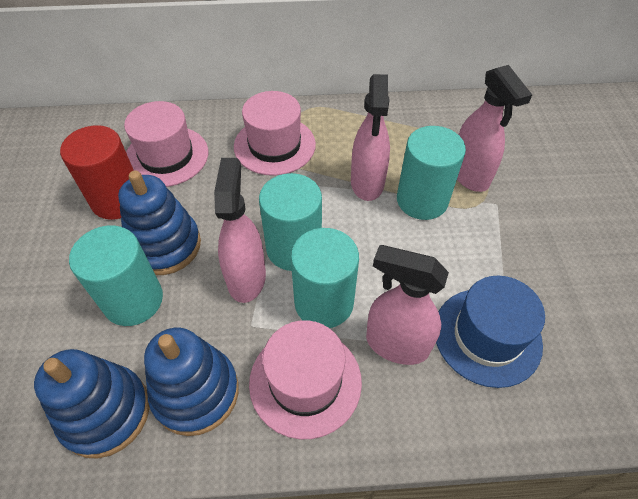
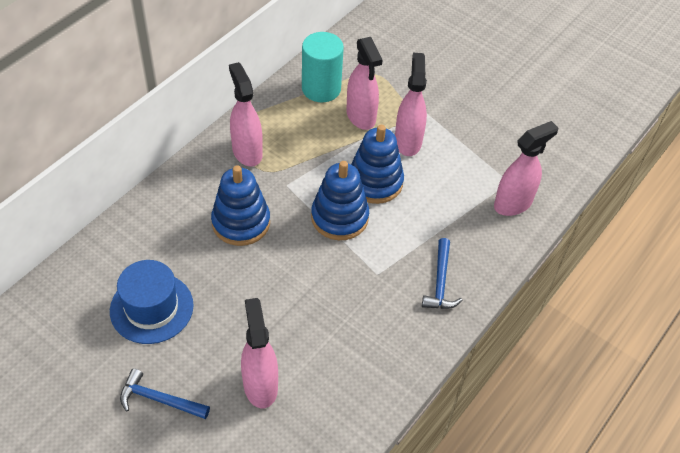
blue hammer: 0 -> 2
pink hat: 3 -> 0
pink spray bottle: 4 -> 5
red cylinder: 1 -> 0
turquoise cylinder: 4 -> 1

